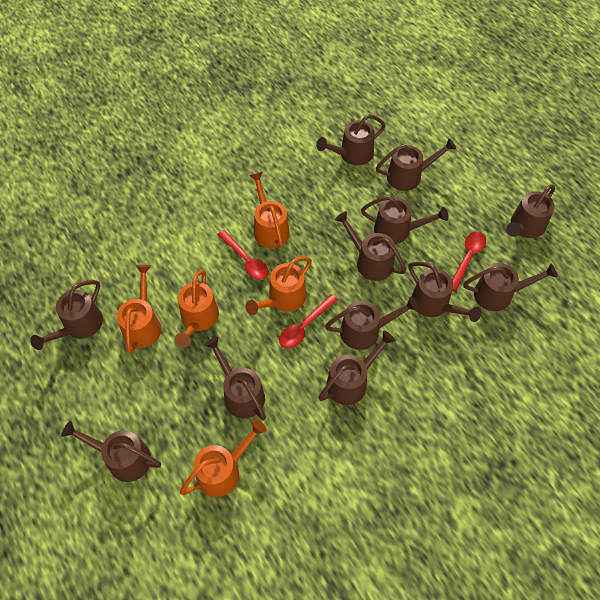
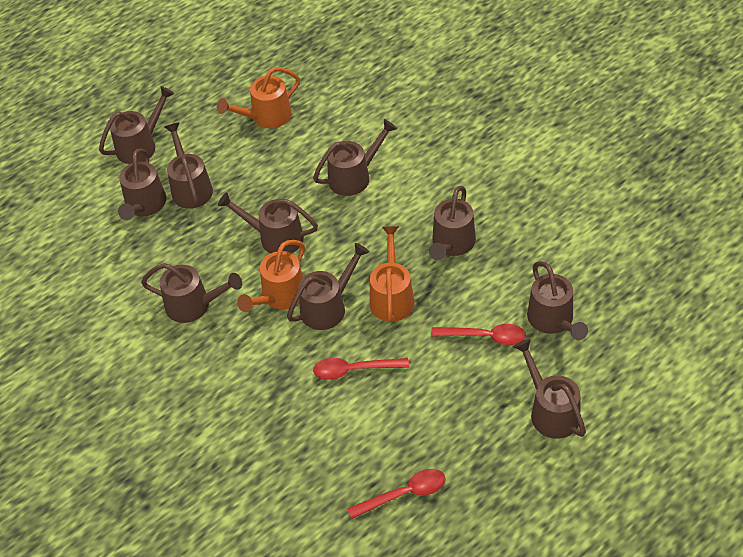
brown watering can: 12 -> 10
orange watering can: 5 -> 3

